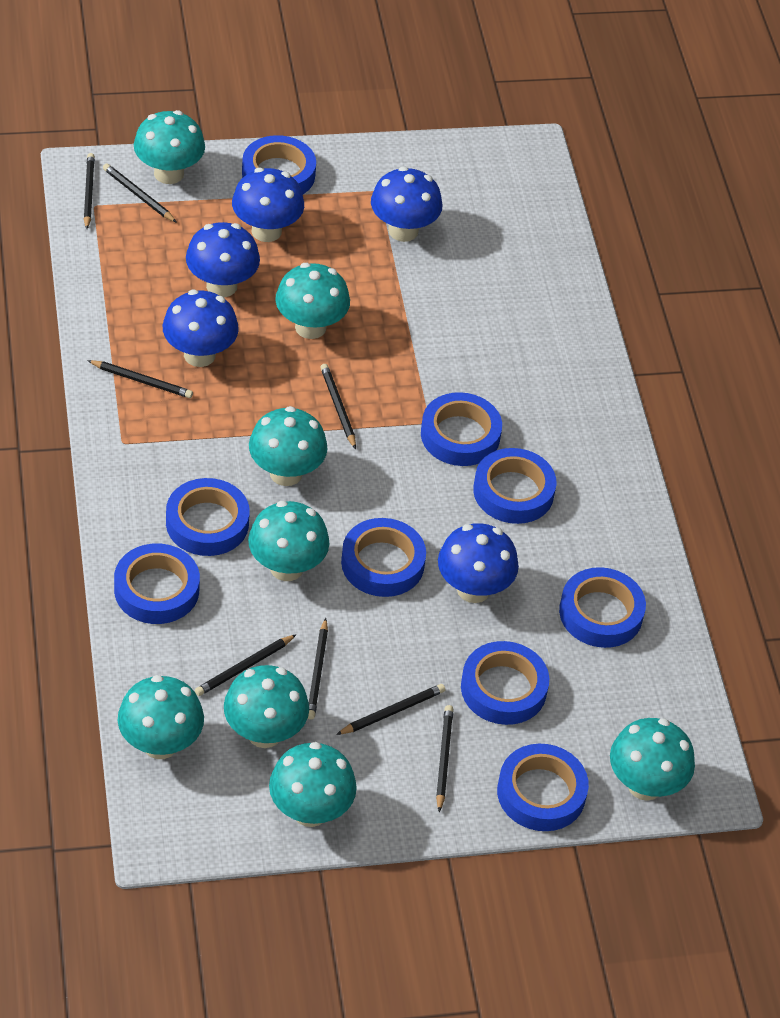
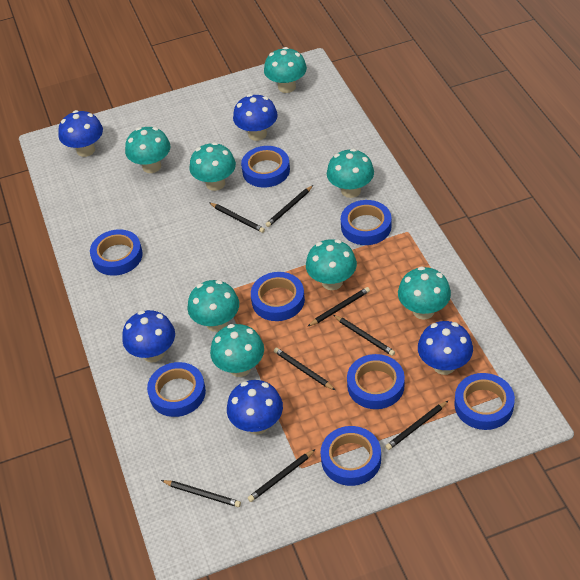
blue tape: 9 -> 8

